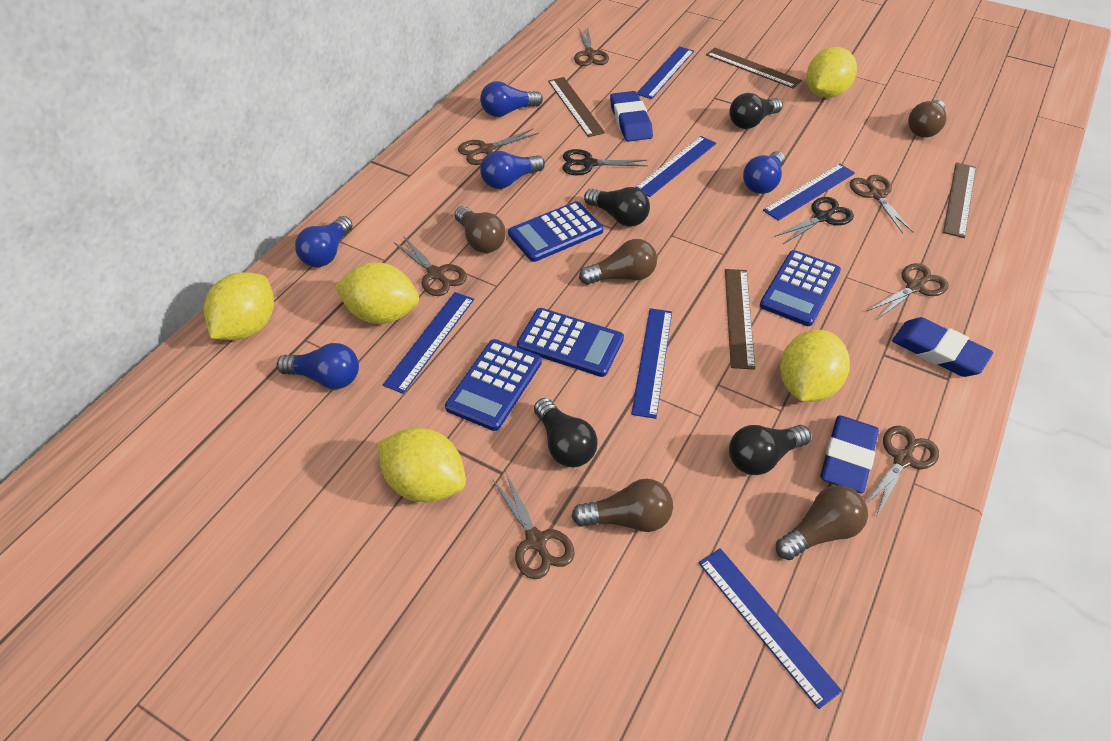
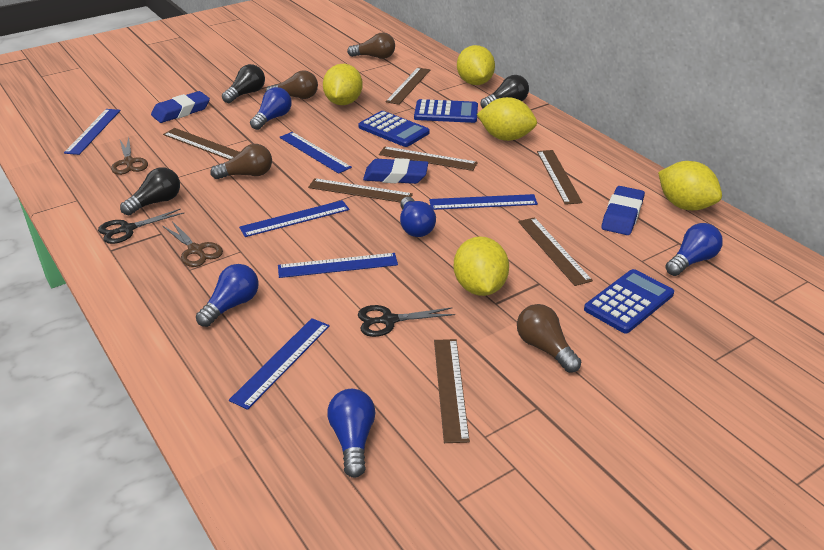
black light bulb: 4 -> 3
blue calculator: 4 -> 3
brown light bulb: 5 -> 4
brown ruler: 4 -> 7
brown scissors: 7 -> 2

